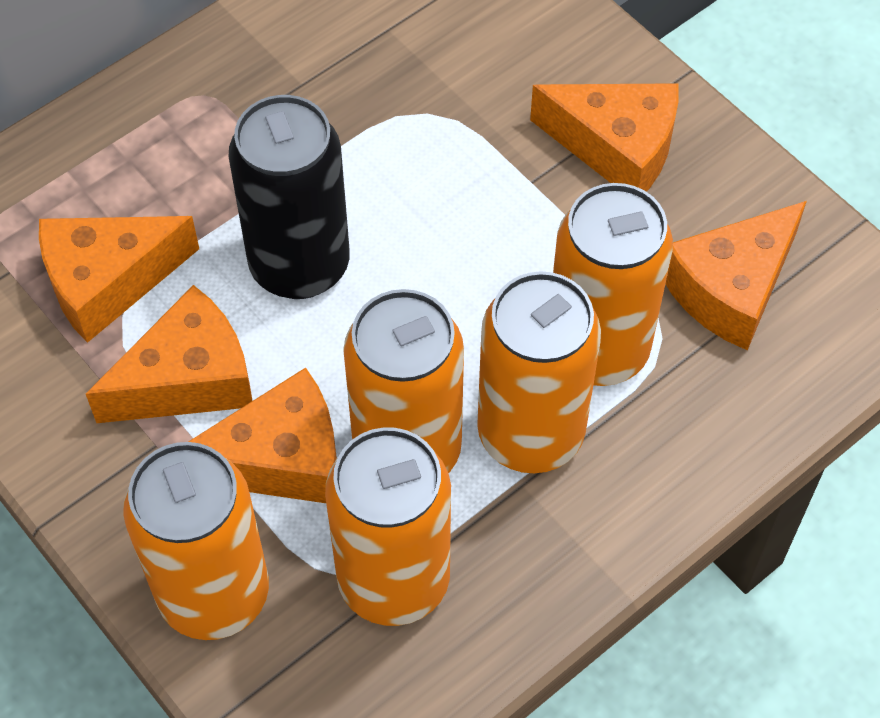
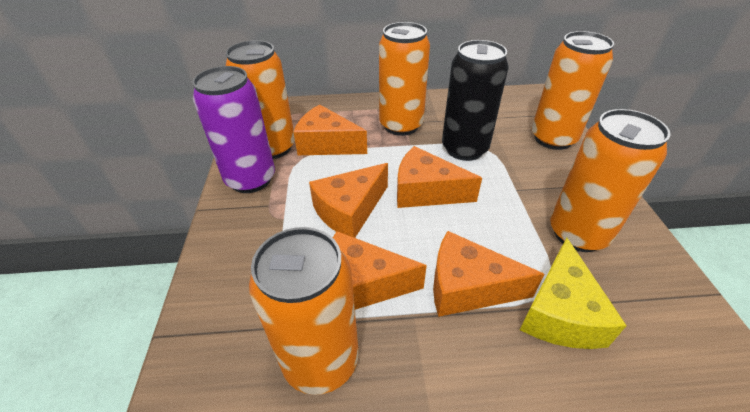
purple can: 0 -> 1
yellow cheese: 0 -> 1

